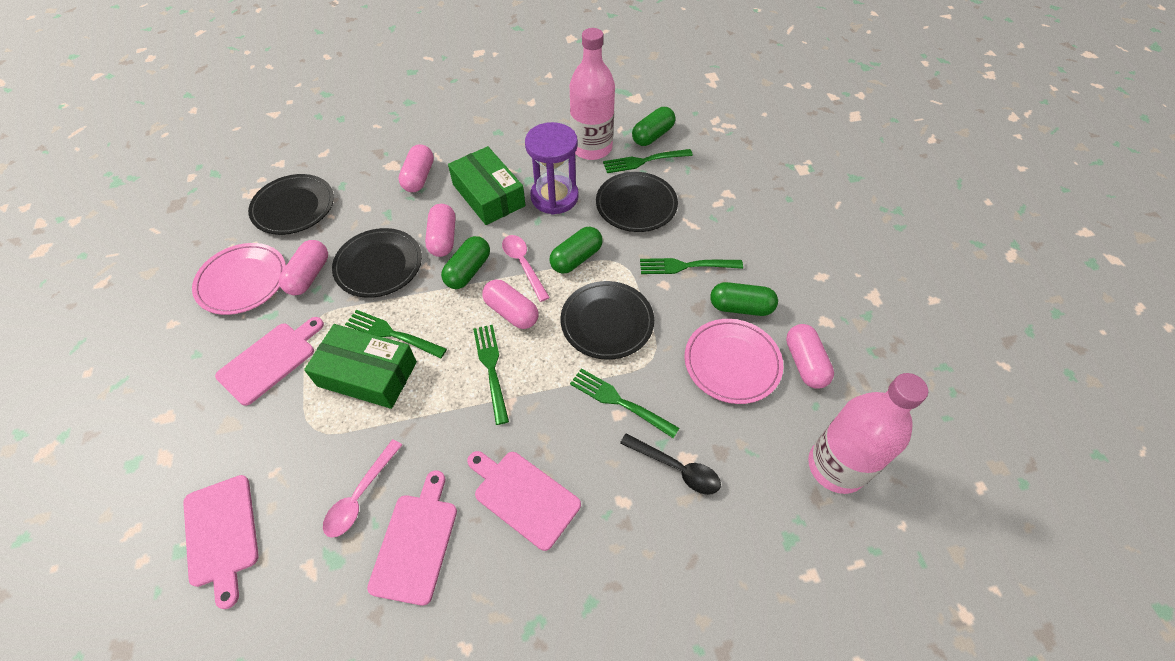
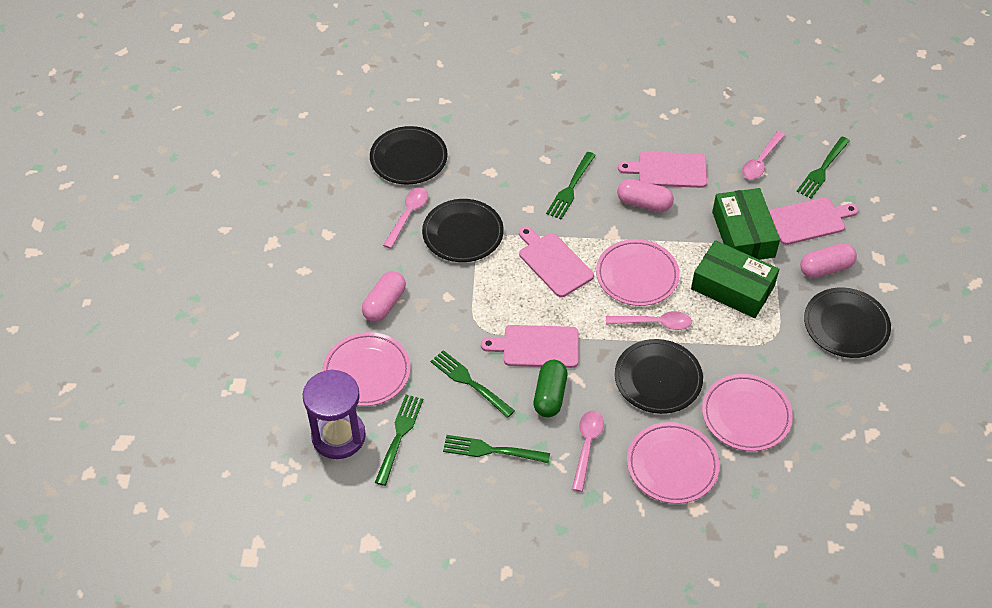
black spoon: 1 -> 0
green capsule: 4 -> 1
pink bottle: 2 -> 0
pink capsule: 5 -> 3
pink plate: 2 -> 4
pink spoon: 2 -> 4

